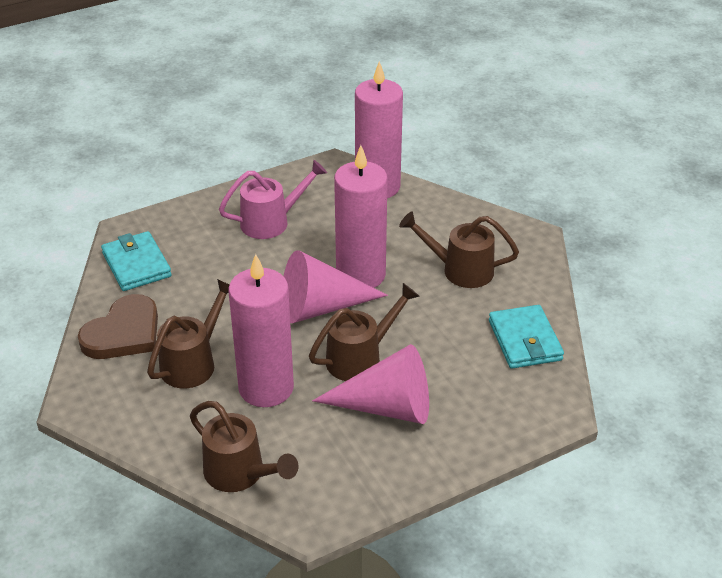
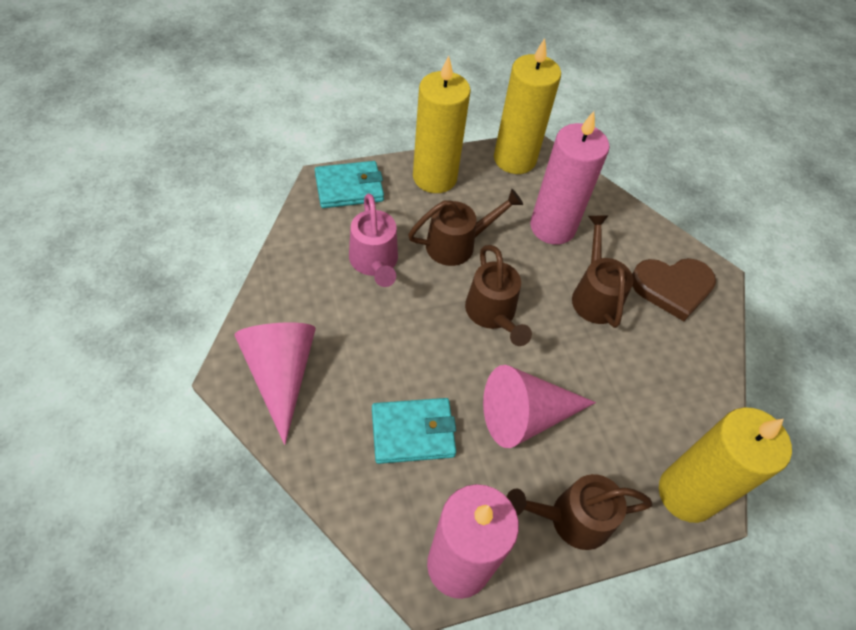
pink candle: 3 -> 2
yellow candle: 0 -> 3

